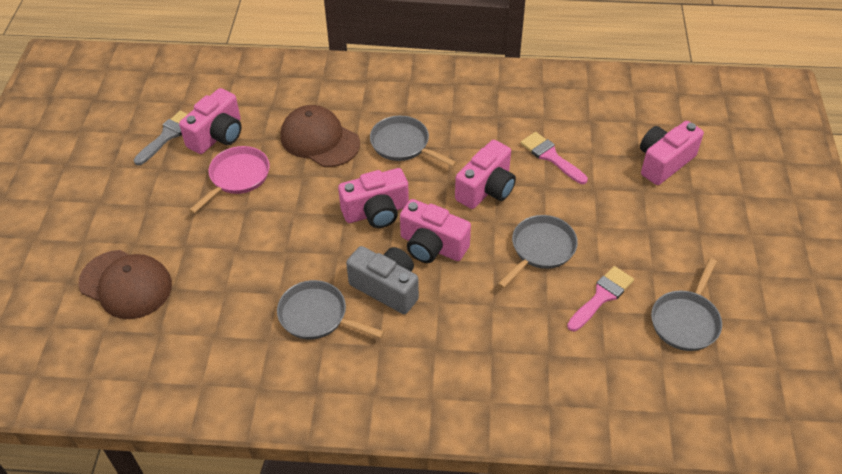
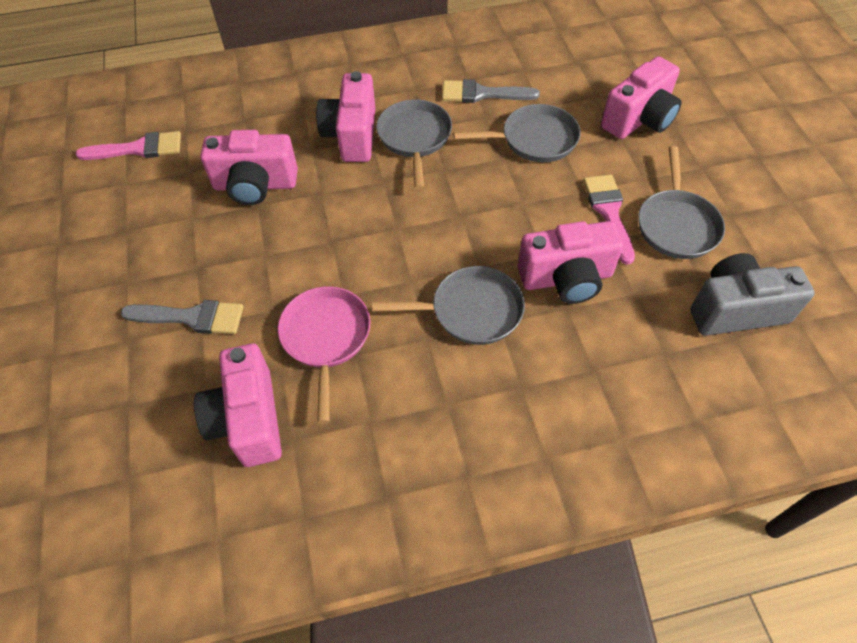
brown cap: 2 -> 0
grey brush: 1 -> 2

